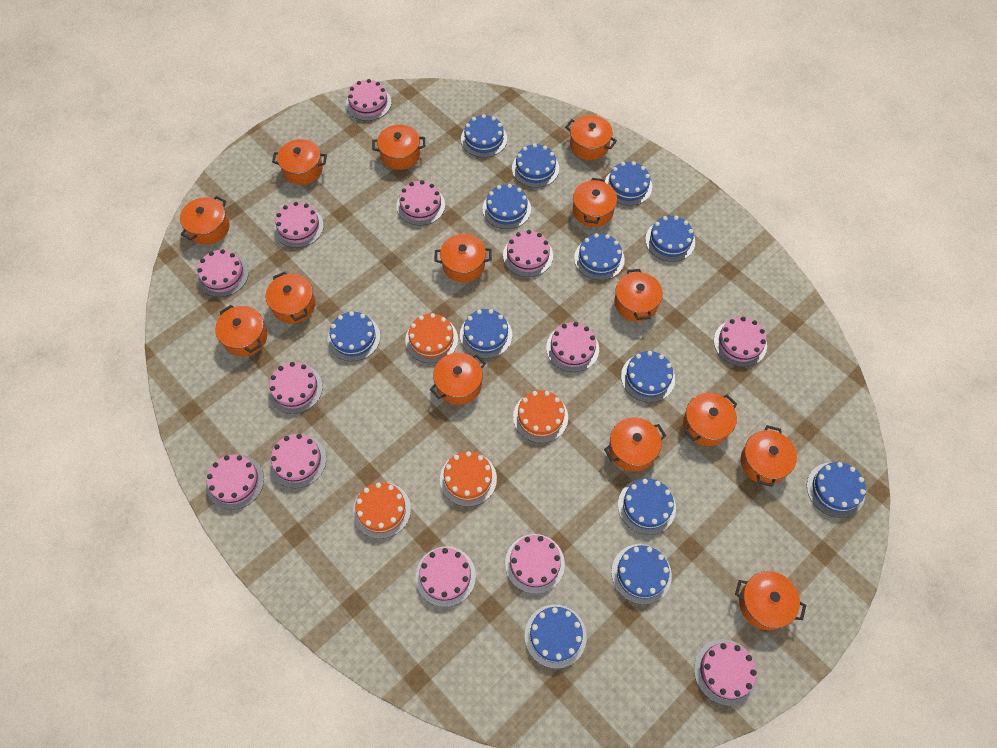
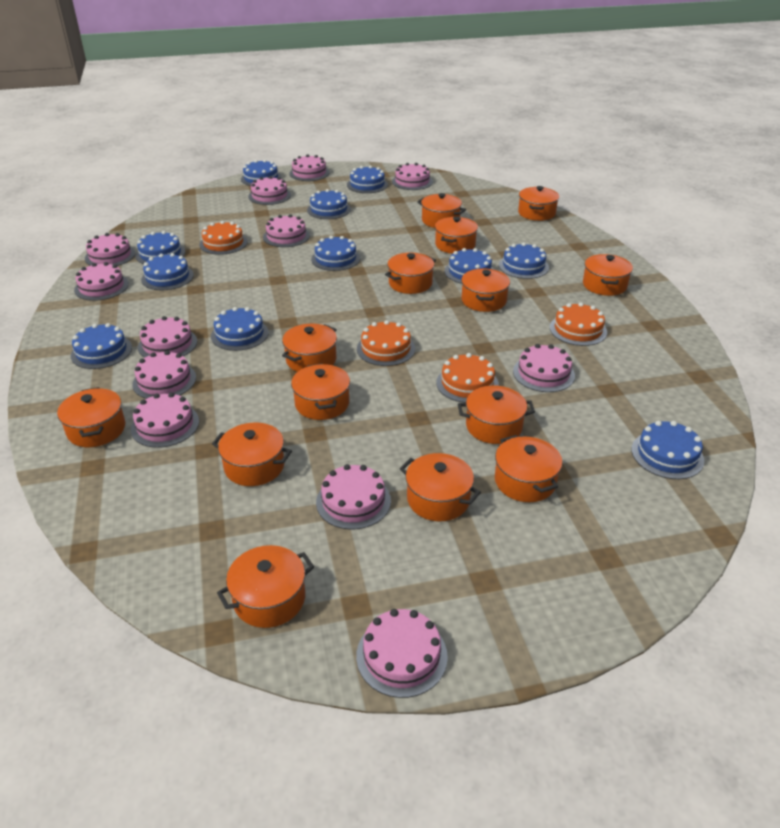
blue cake: 13 -> 11
pink cake: 13 -> 12

